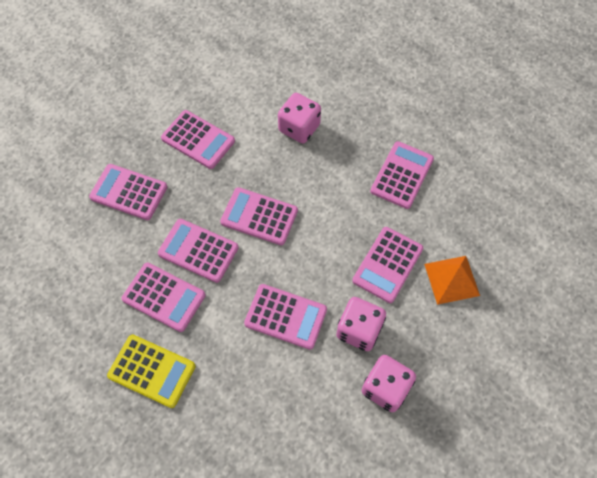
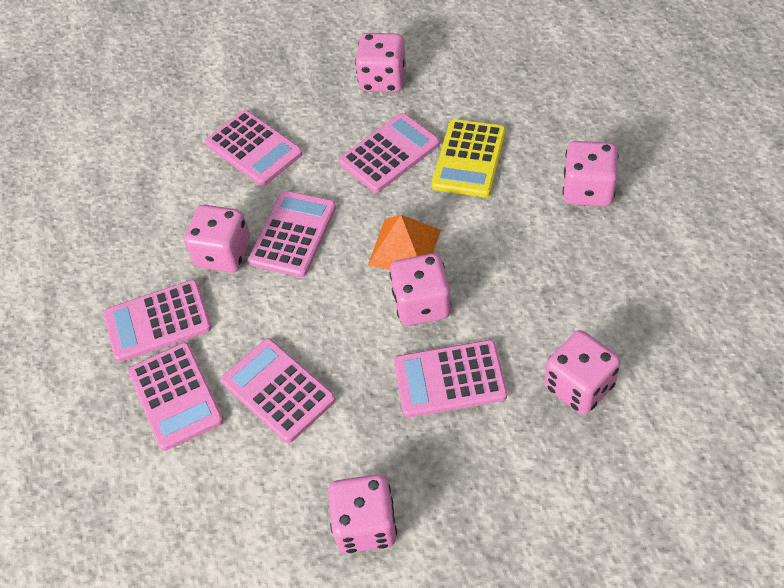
pink calculator: 8 -> 7
pink dice: 3 -> 6

